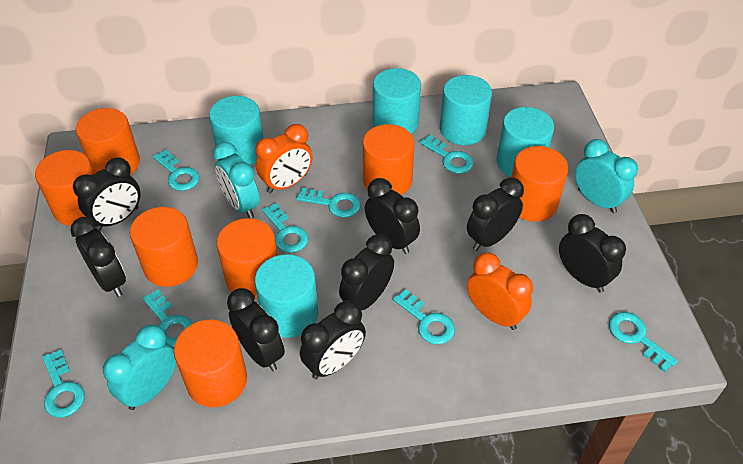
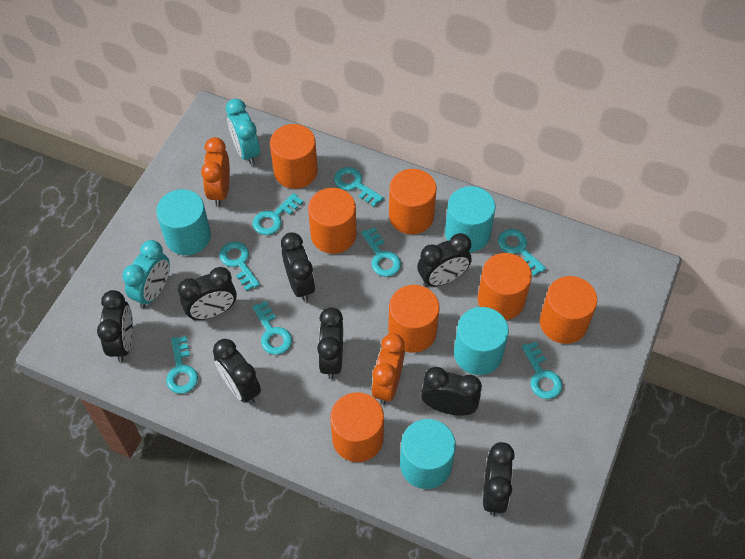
turquoise clock: 3 -> 2
turquoise cylinder: 5 -> 4

